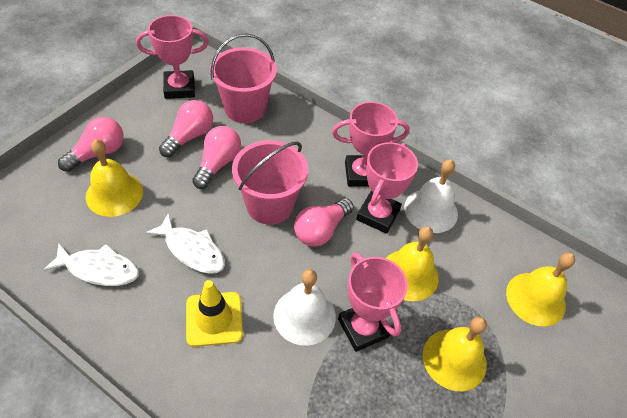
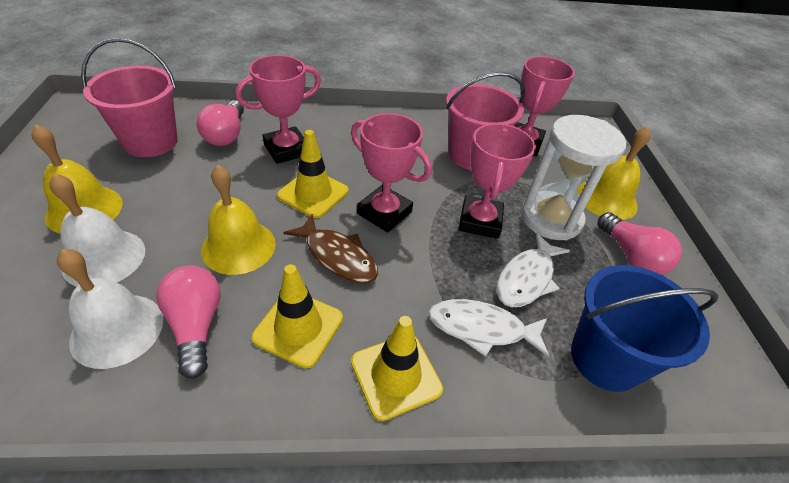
blue bucket: 0 -> 1
brown fish: 0 -> 1
pink light bulb: 4 -> 3
white hourglass: 0 -> 1
yellow bell: 4 -> 3
yellow traffic cone: 1 -> 3

